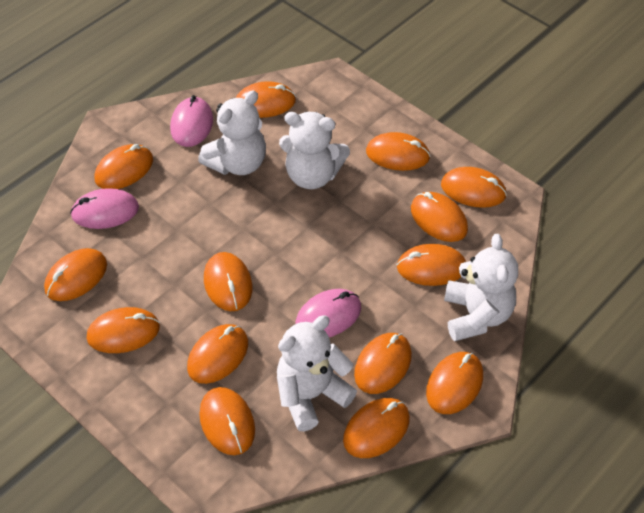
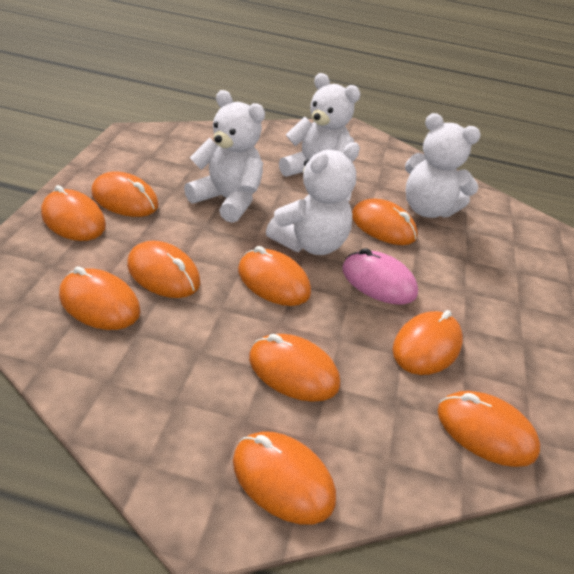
orange mouse: 14 -> 10
pink mouse: 3 -> 1

